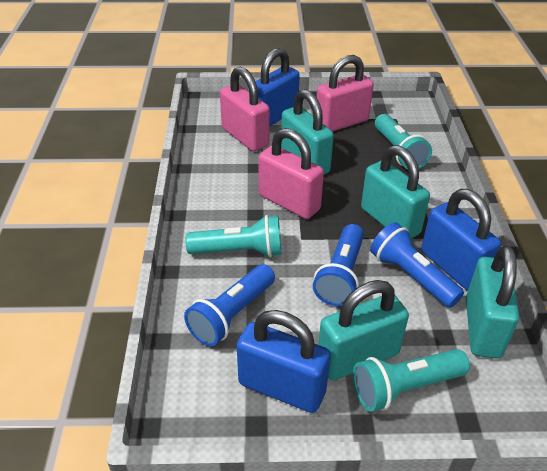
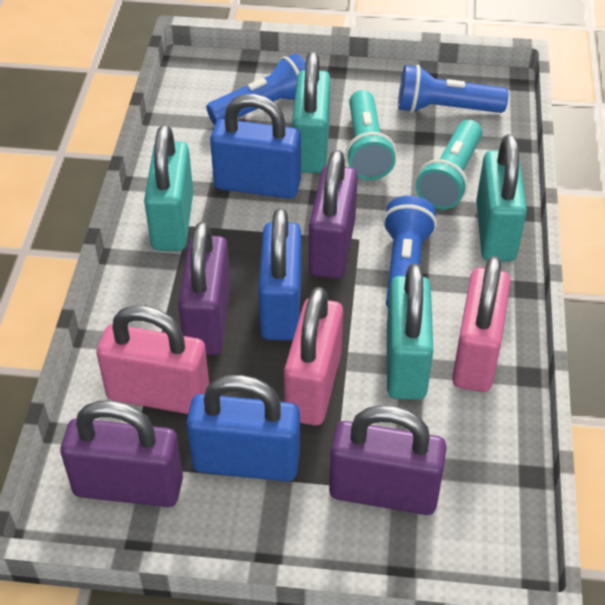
purple padlock: 0 -> 4
turquoise flashlight: 3 -> 2

